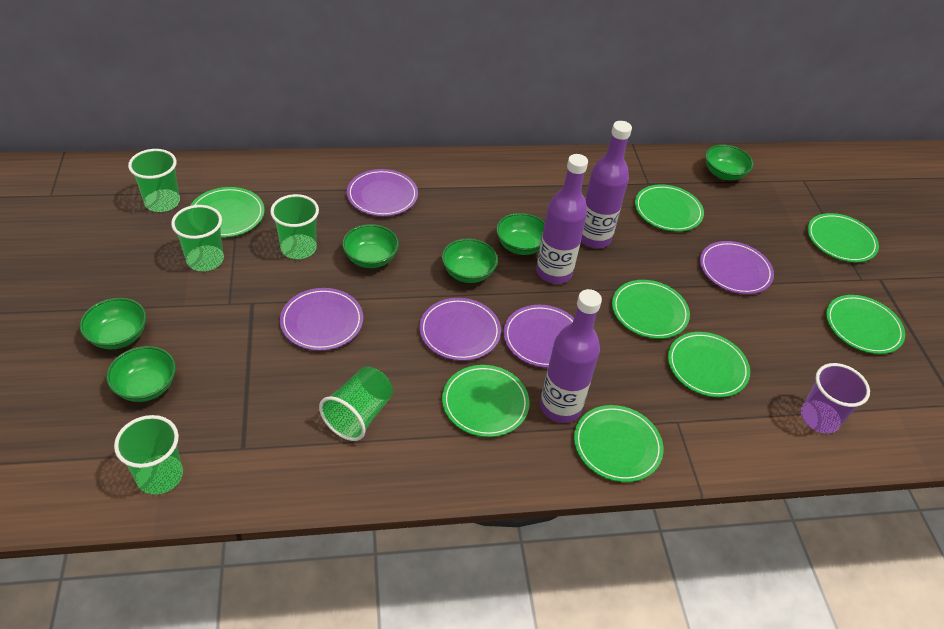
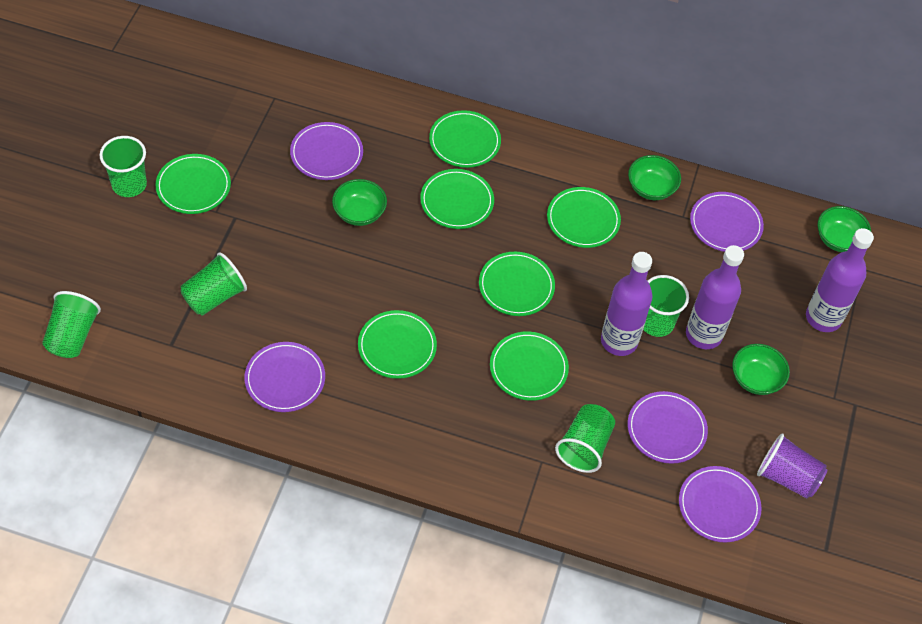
green bowl: 6 -> 4
green plate: 8 -> 7

